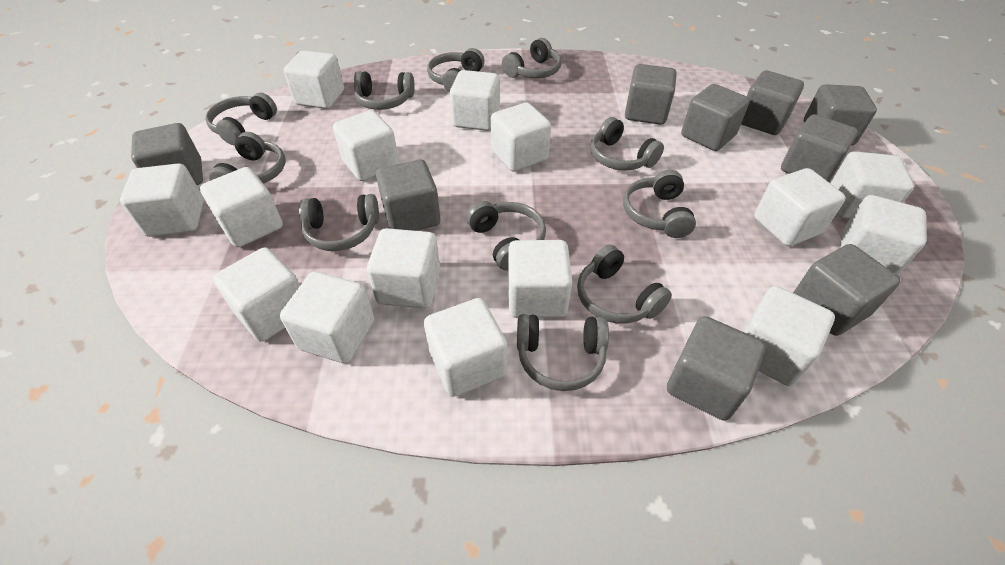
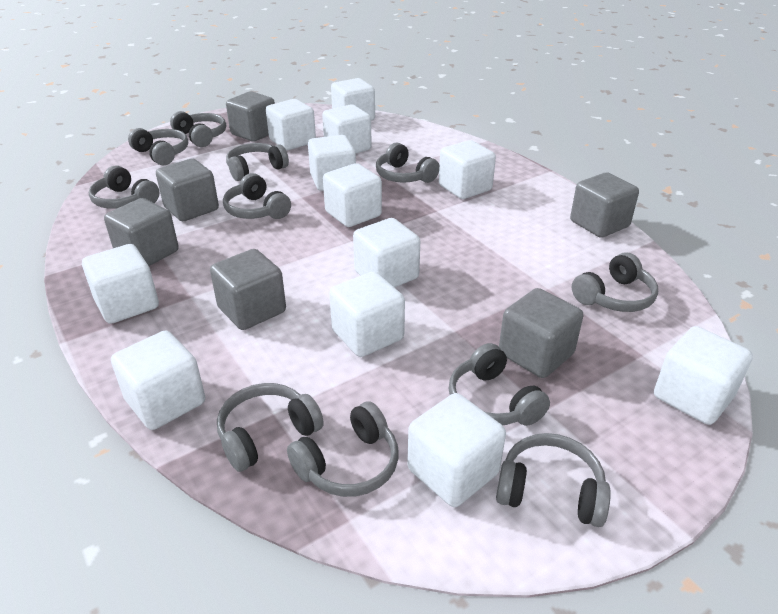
grey cube: 9 -> 6
white cube: 15 -> 12

